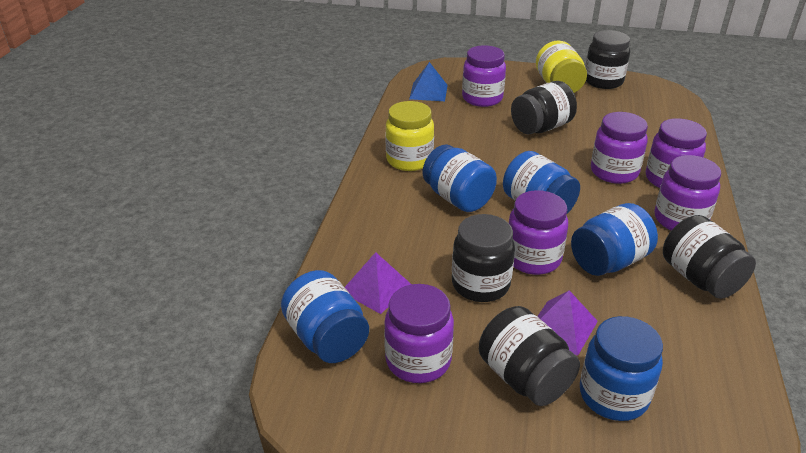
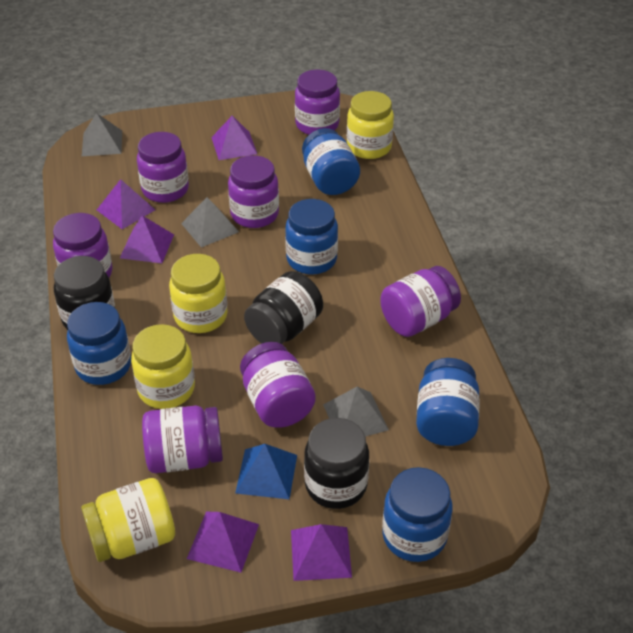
black jar: 5 -> 3
grey pyramid: 0 -> 3
purple jar: 6 -> 7
purple pyramid: 2 -> 5
yellow jar: 2 -> 4

